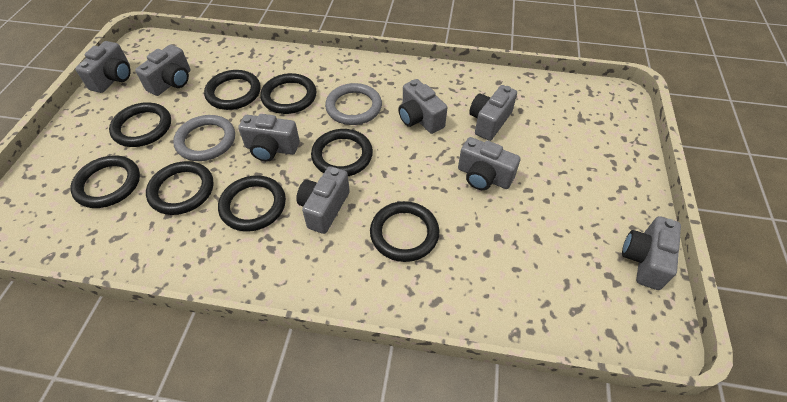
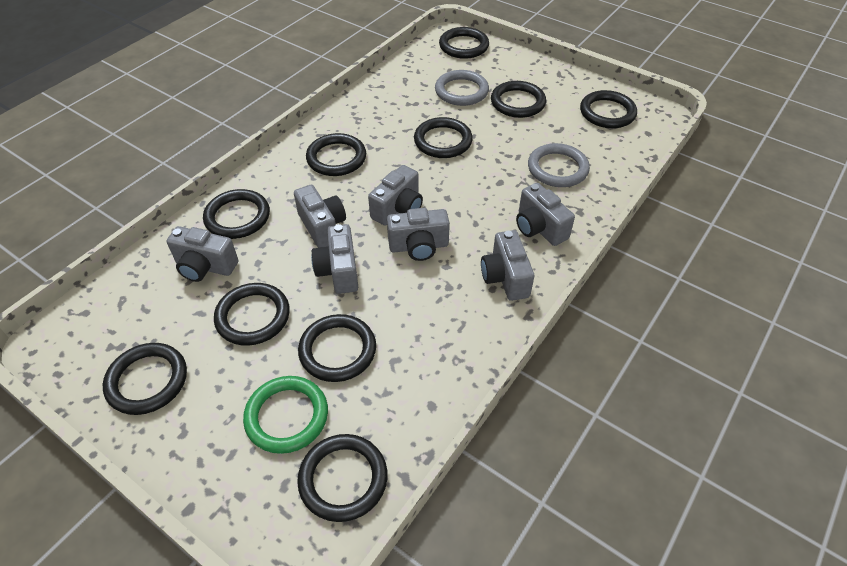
black ring: 8 -> 10
green ring: 0 -> 1
grey camera: 8 -> 7

